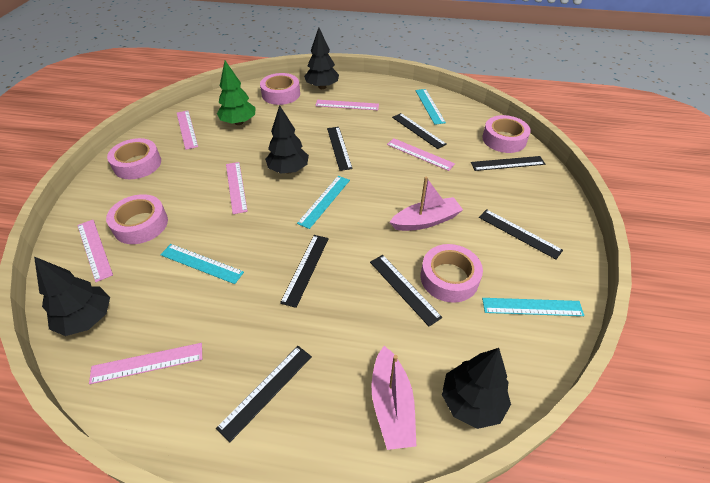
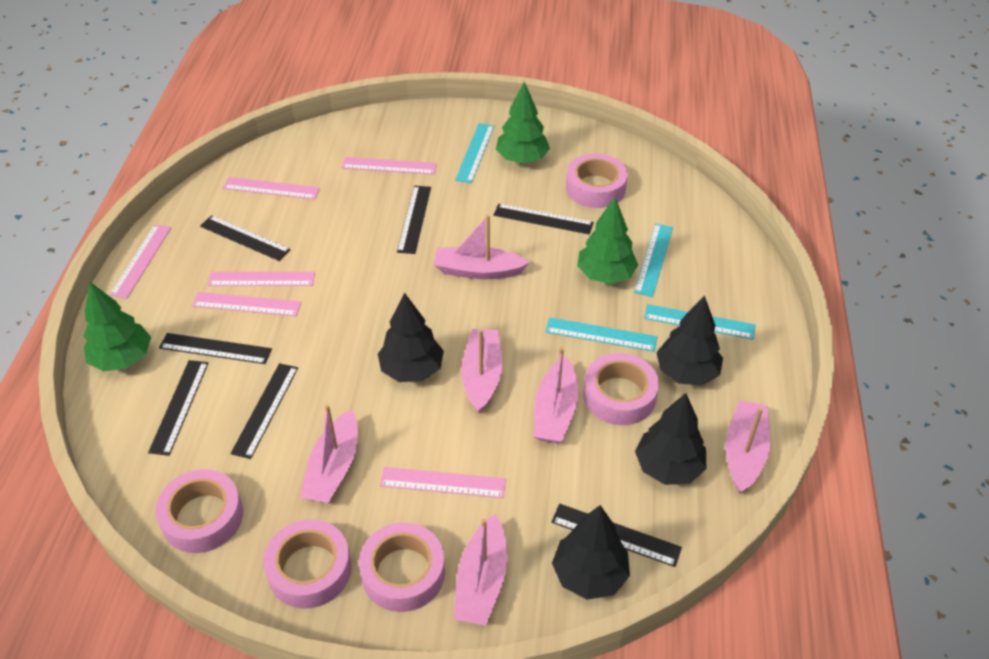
green tree: 1 -> 3
pink boat: 2 -> 6

